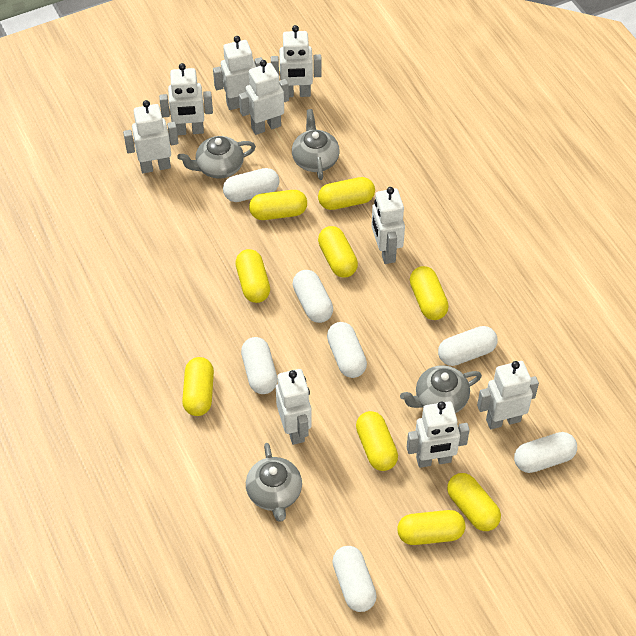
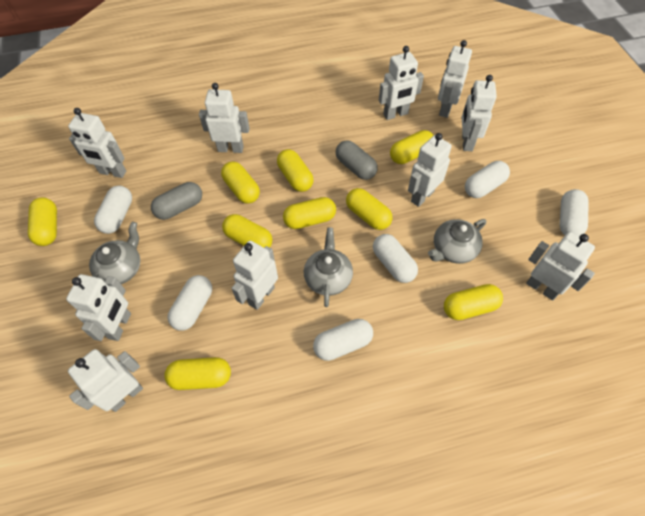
grey capsule: 0 -> 2
grey teapot: 4 -> 3
white capsule: 7 -> 6
white robot: 9 -> 10

